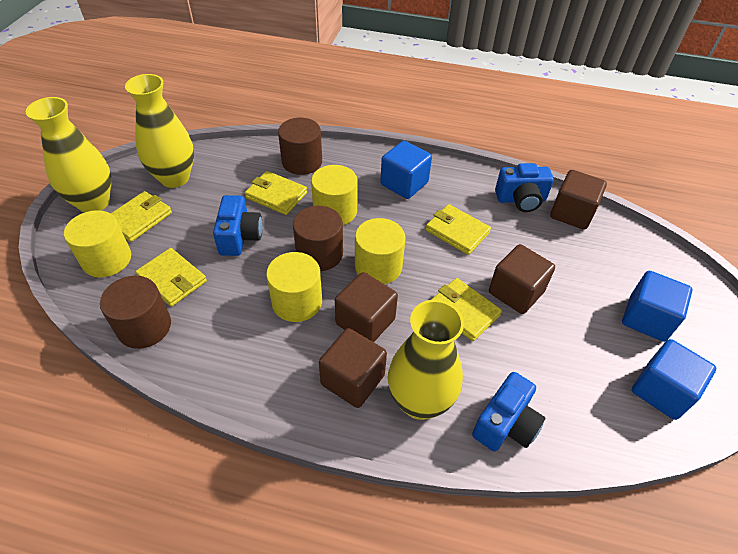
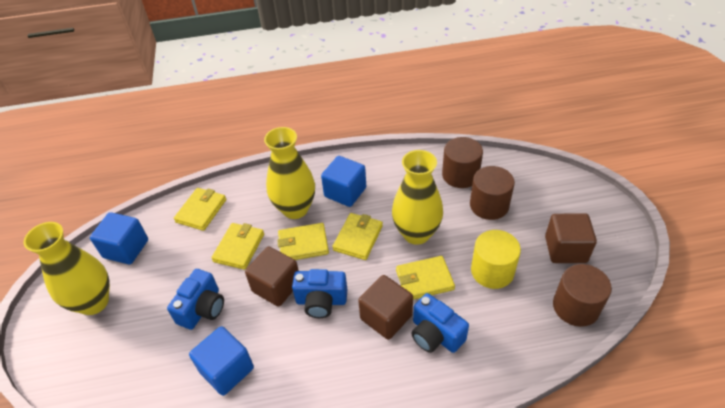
brown cube: 4 -> 3
yellow cylinder: 4 -> 1

